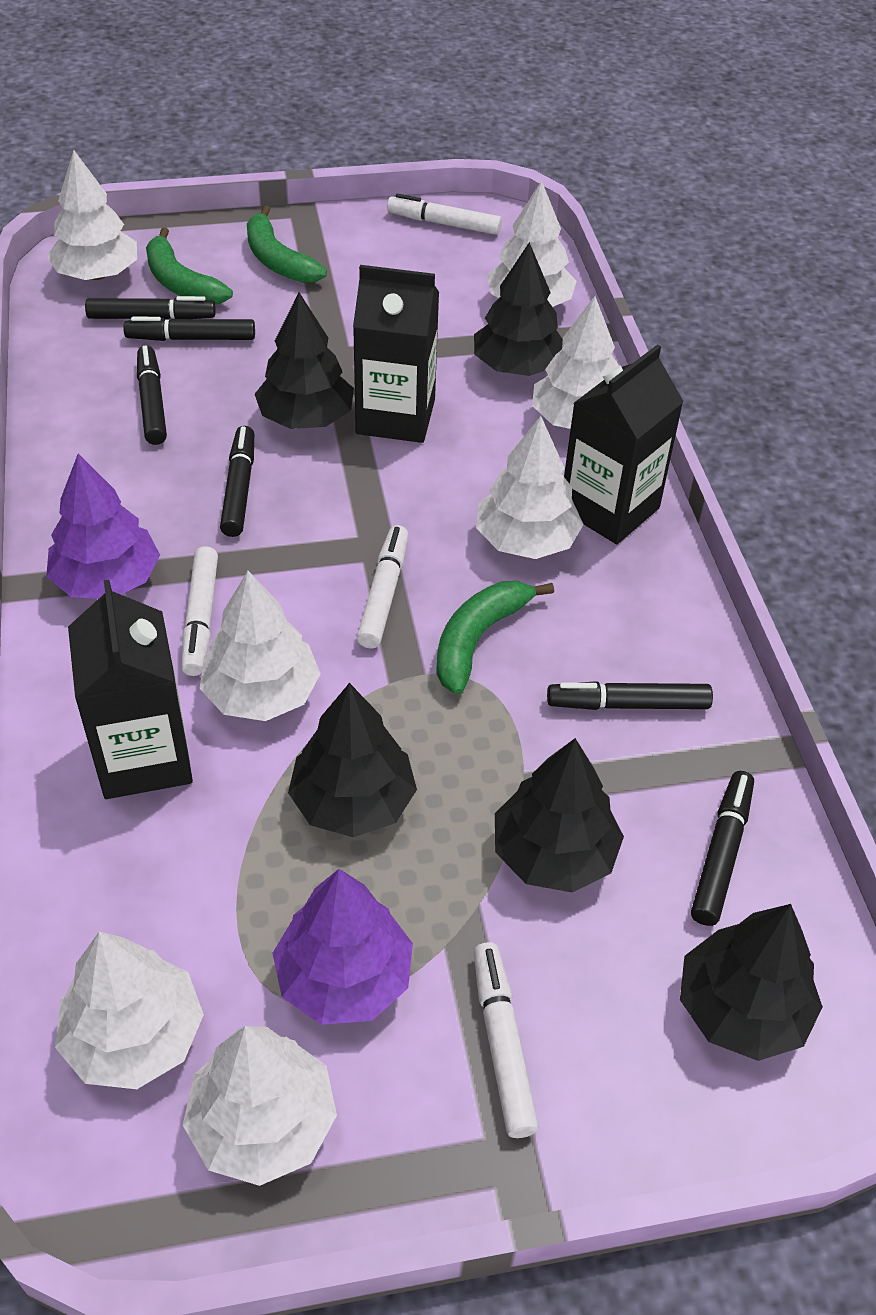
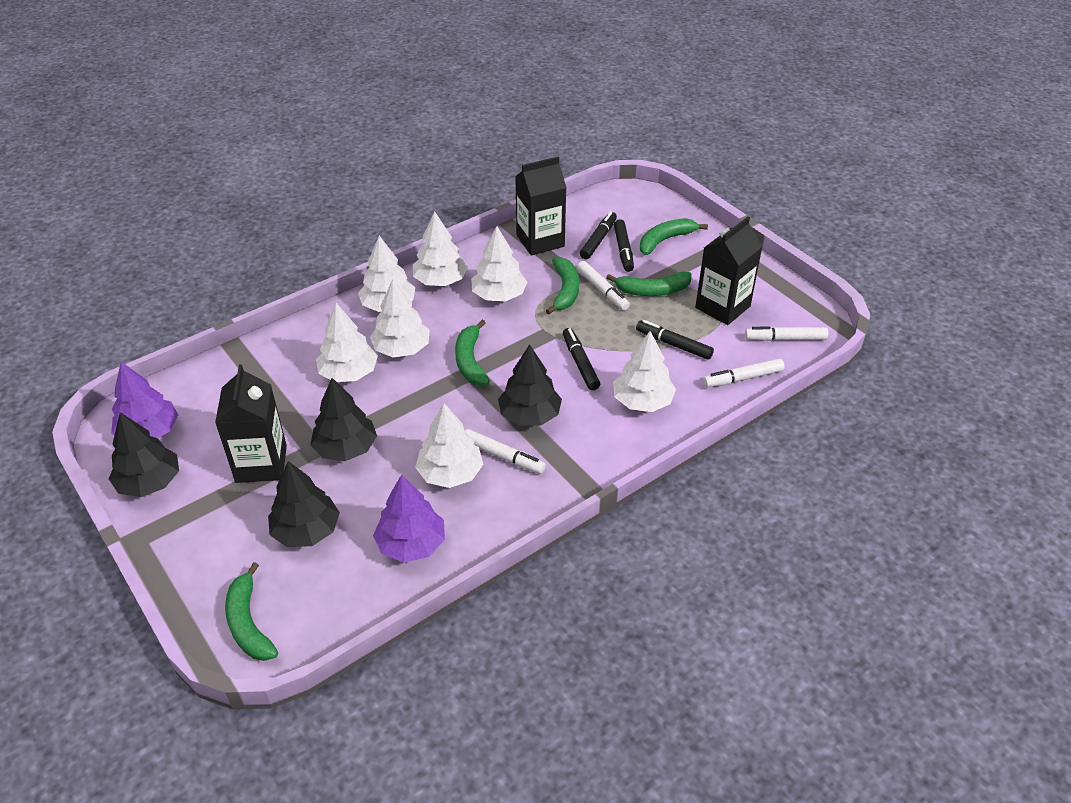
black marker: 6 -> 4
black tree: 5 -> 4
green banana: 3 -> 5

